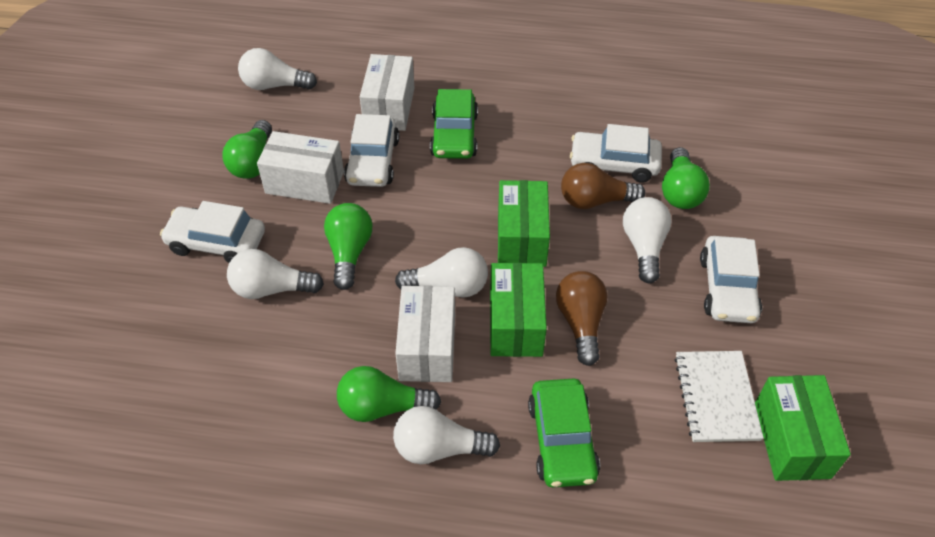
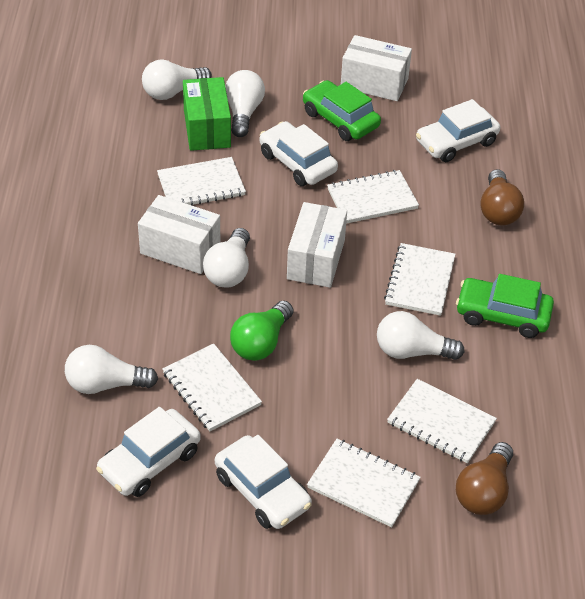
green box: 3 -> 1
green light bulb: 4 -> 1
white notebook: 1 -> 6

